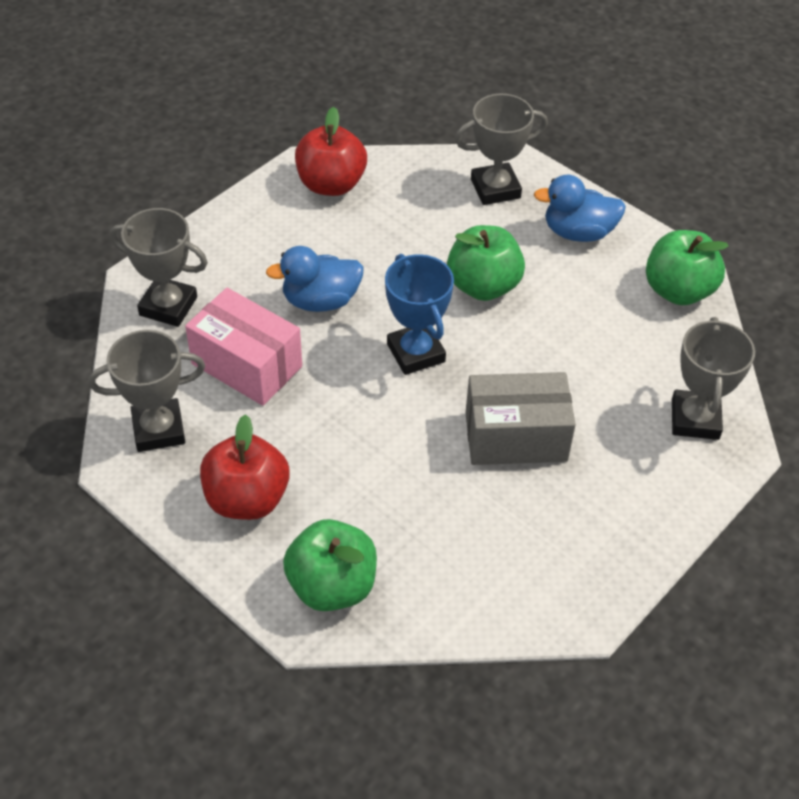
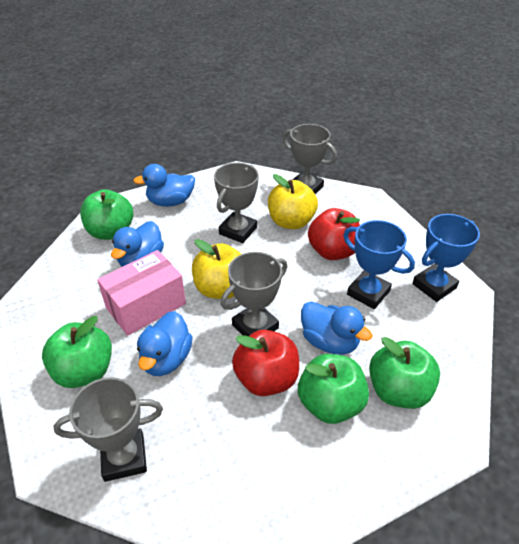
blue duck: 2 -> 4
blue trophy: 1 -> 2
green apple: 3 -> 4
grey box: 1 -> 0
yellow apple: 0 -> 2

